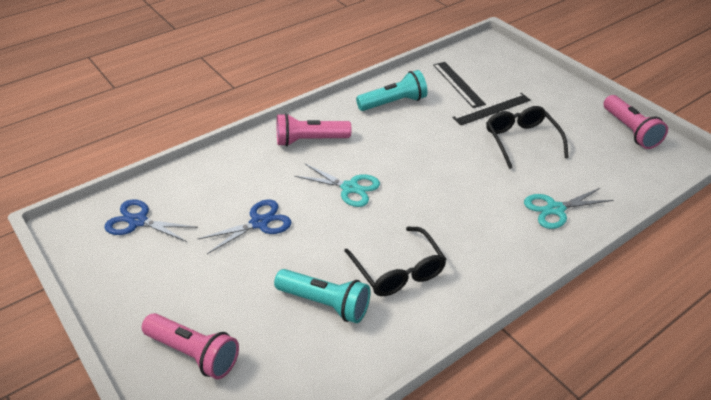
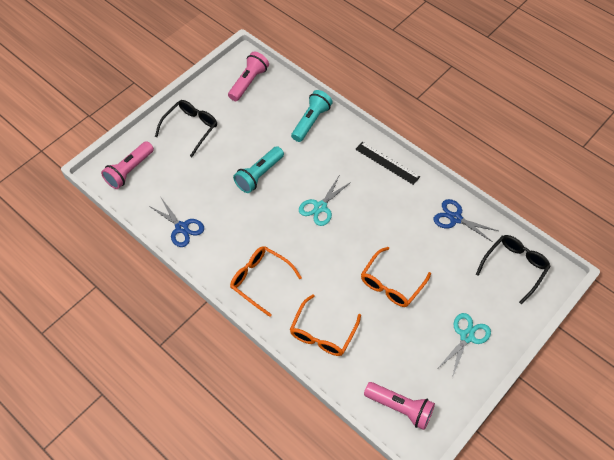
black ruler: 2 -> 1
orange glasses: 0 -> 3

